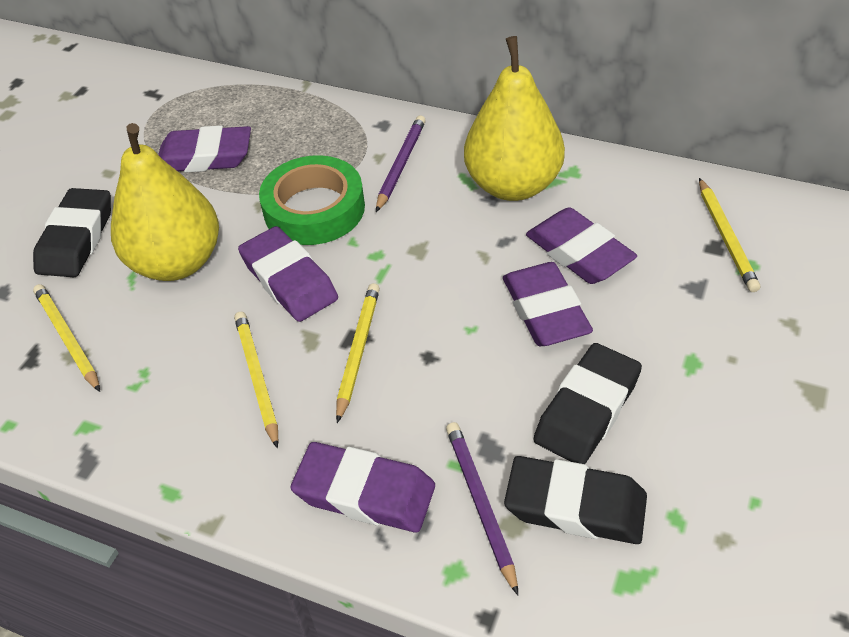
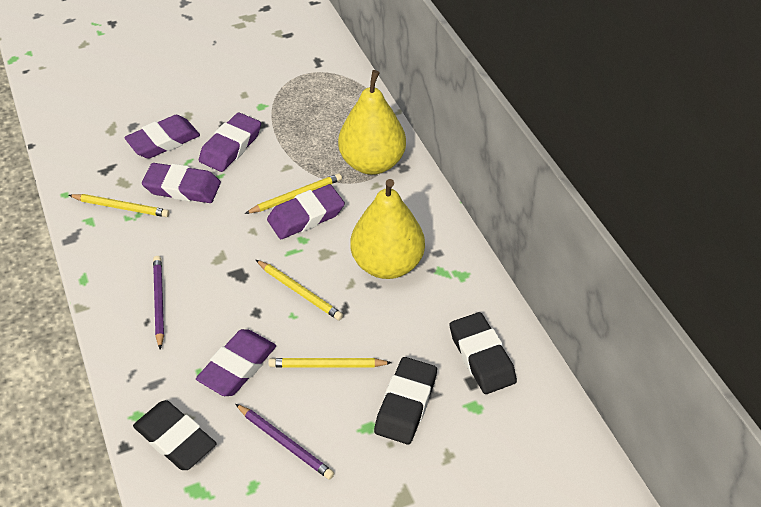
green tape: 1 -> 0

